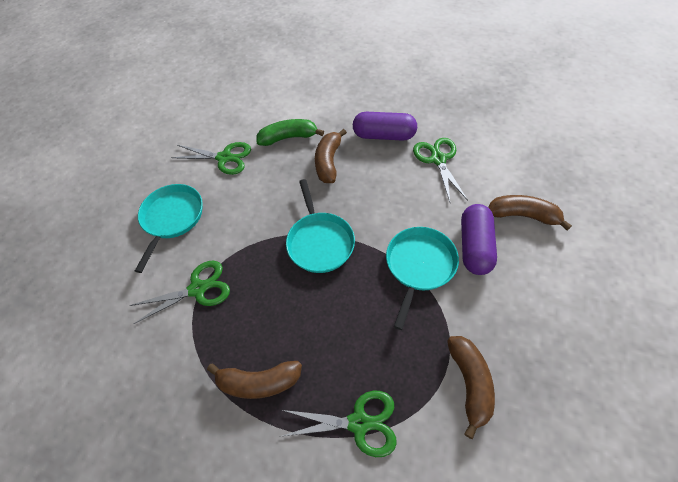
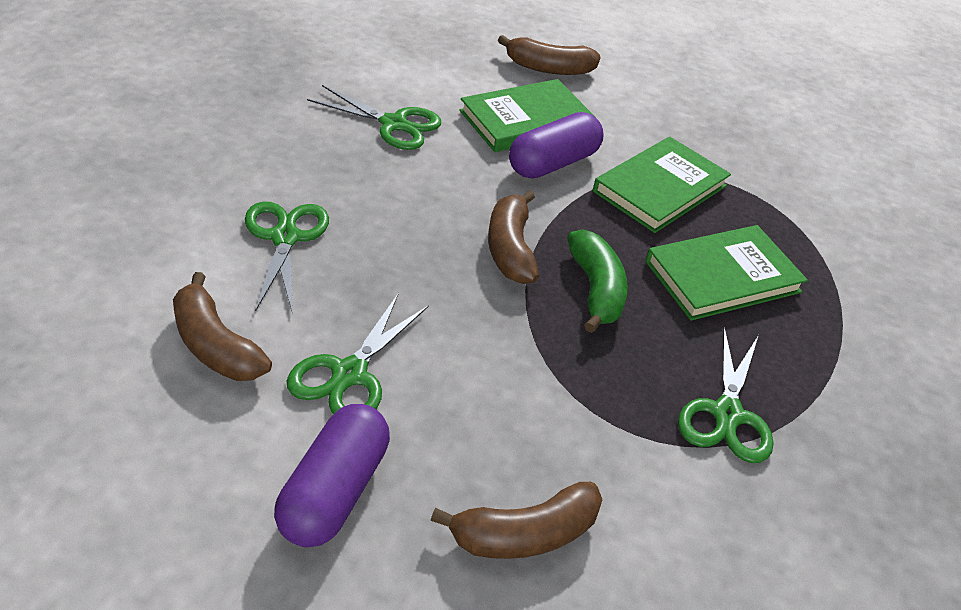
green book: 0 -> 3
turquoise pan: 3 -> 0

